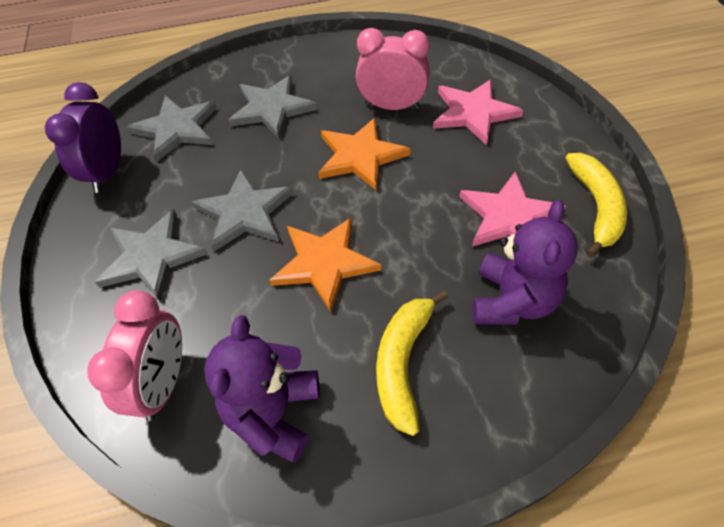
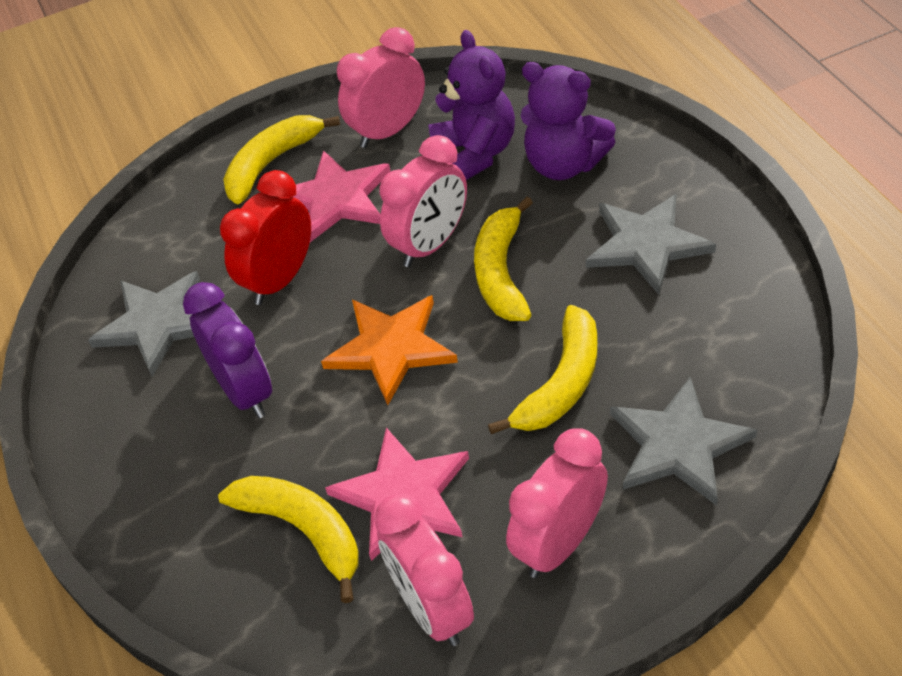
grey star: 4 -> 3
orange star: 2 -> 1
pink clock: 2 -> 4
red clock: 0 -> 1
yellow banana: 2 -> 4

